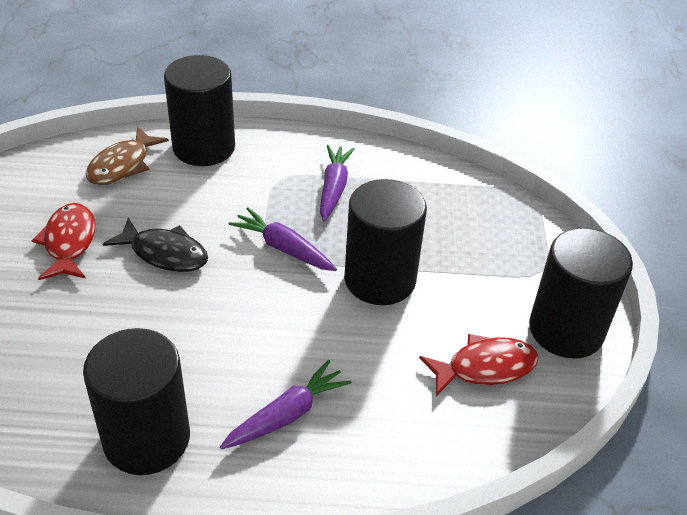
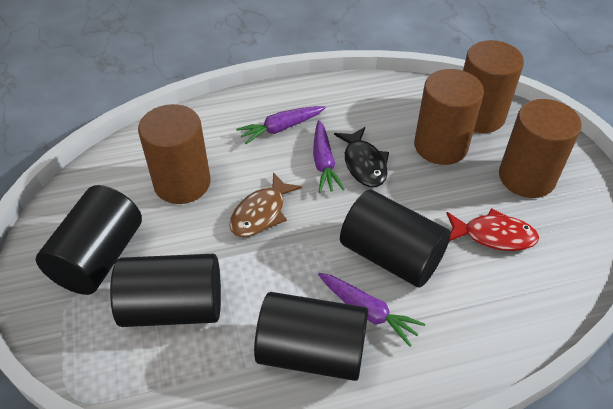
brown cylinder: 0 -> 4
red fish: 2 -> 1

